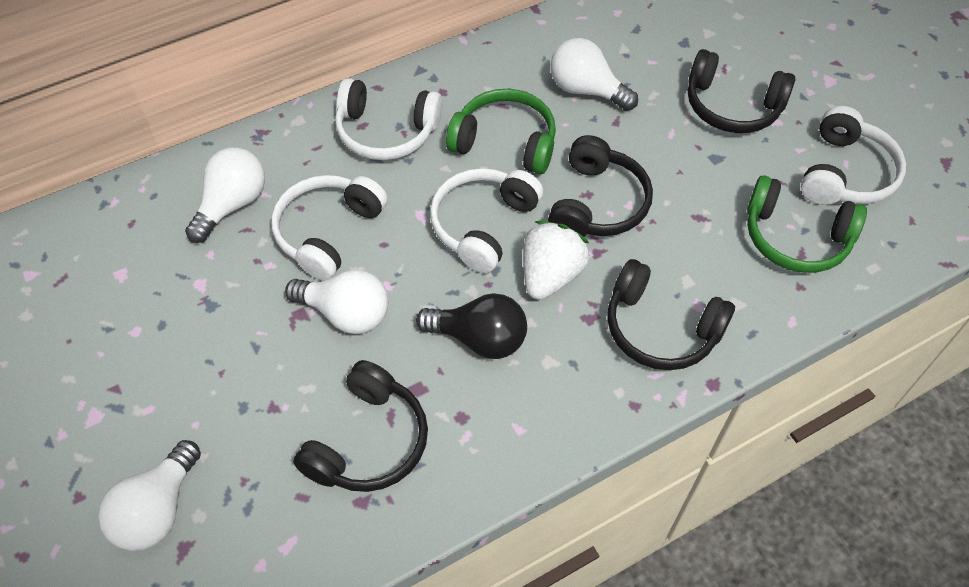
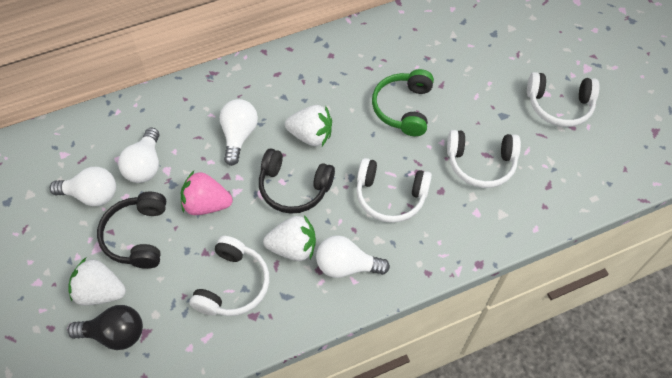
black headphones: 4 -> 2
green headphones: 2 -> 1
pink strawberry: 0 -> 1
white strawberry: 1 -> 3

